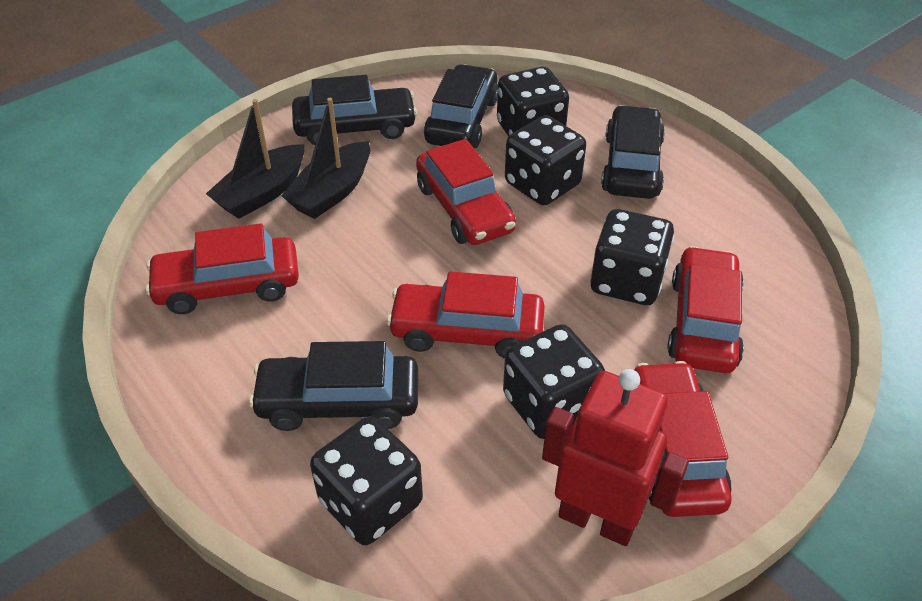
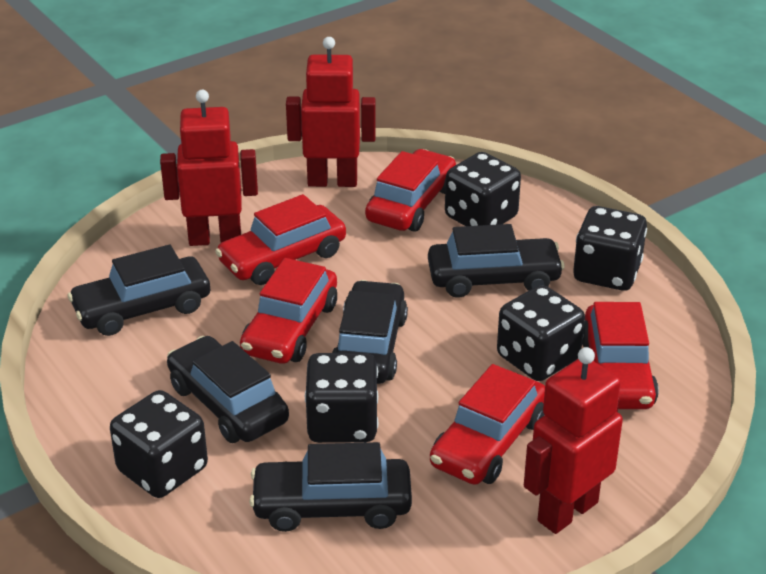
black boat: 2 -> 0
black car: 4 -> 5
red robot: 1 -> 3

